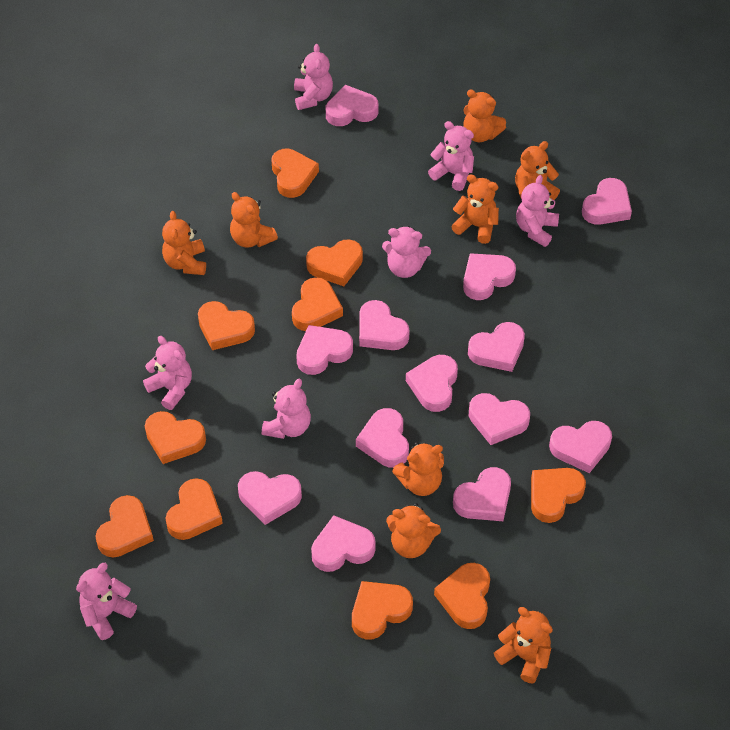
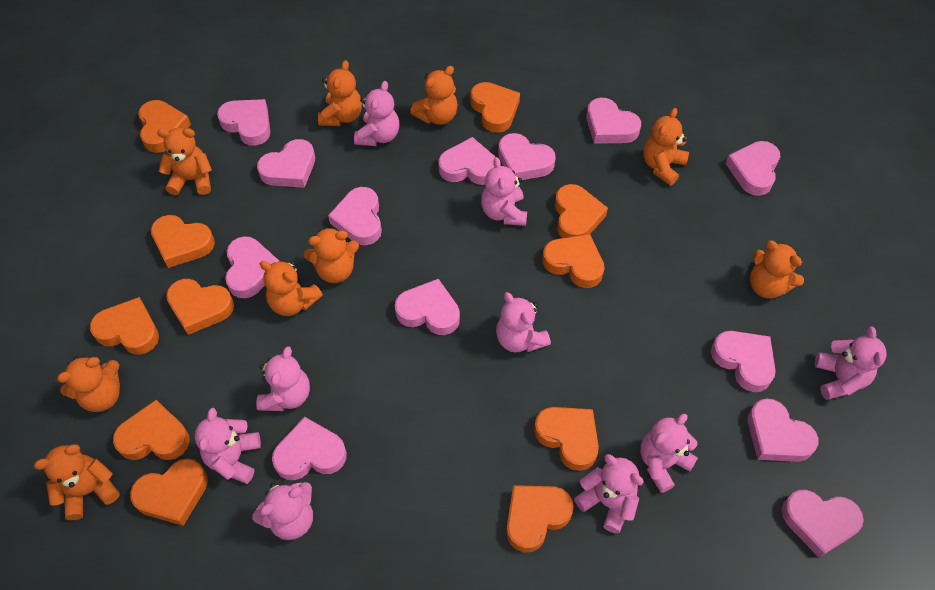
orange heart: 10 -> 11
orange teddy bear: 8 -> 9
pink teddy bear: 7 -> 9

